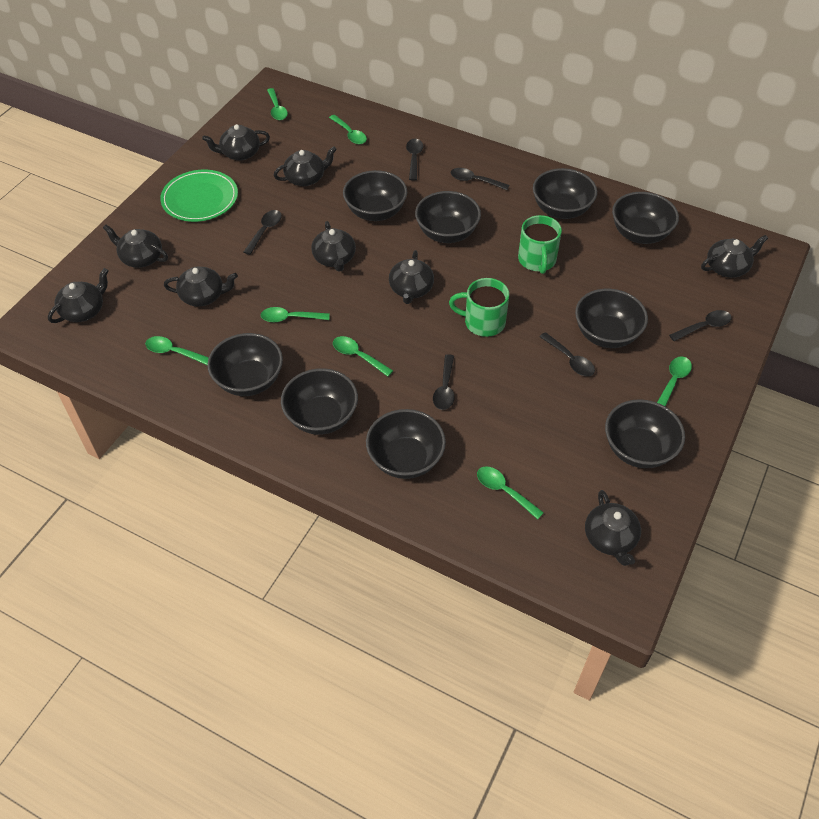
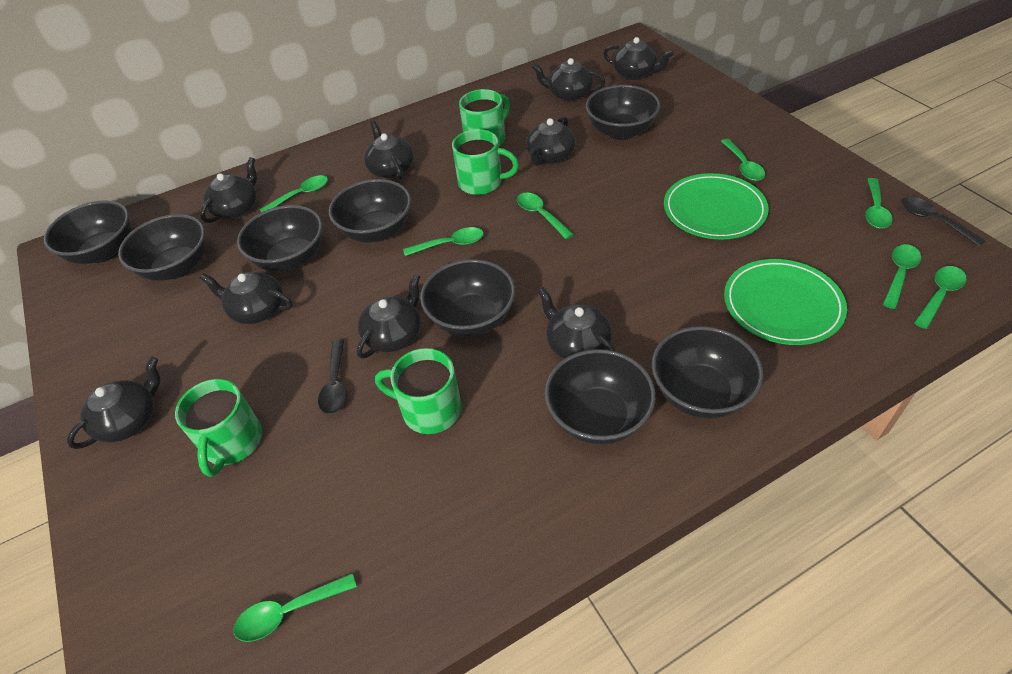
black bowl: 9 -> 8
black spoon: 6 -> 2
green mug: 2 -> 4
green plate: 1 -> 2
green spoon: 7 -> 8

